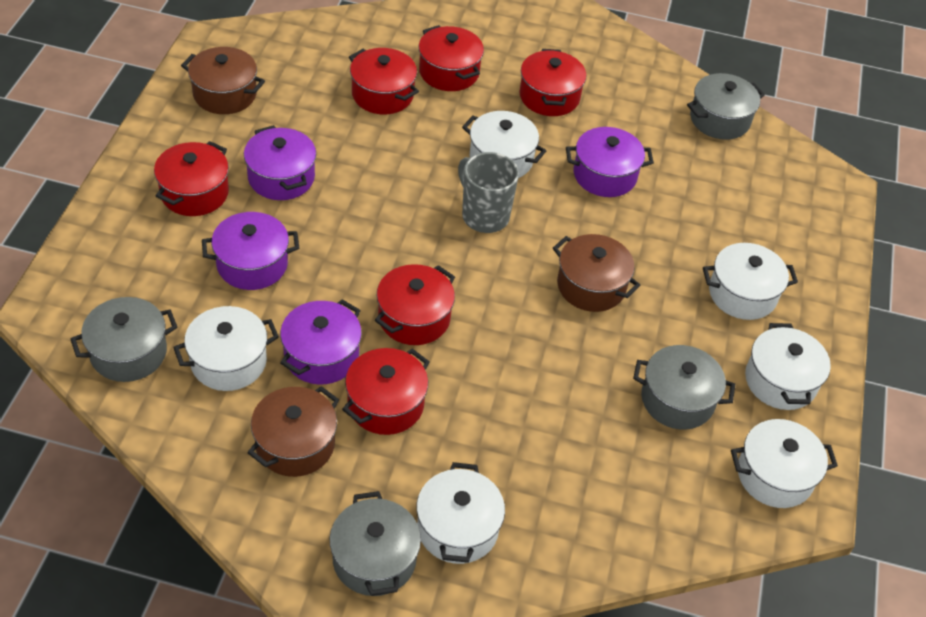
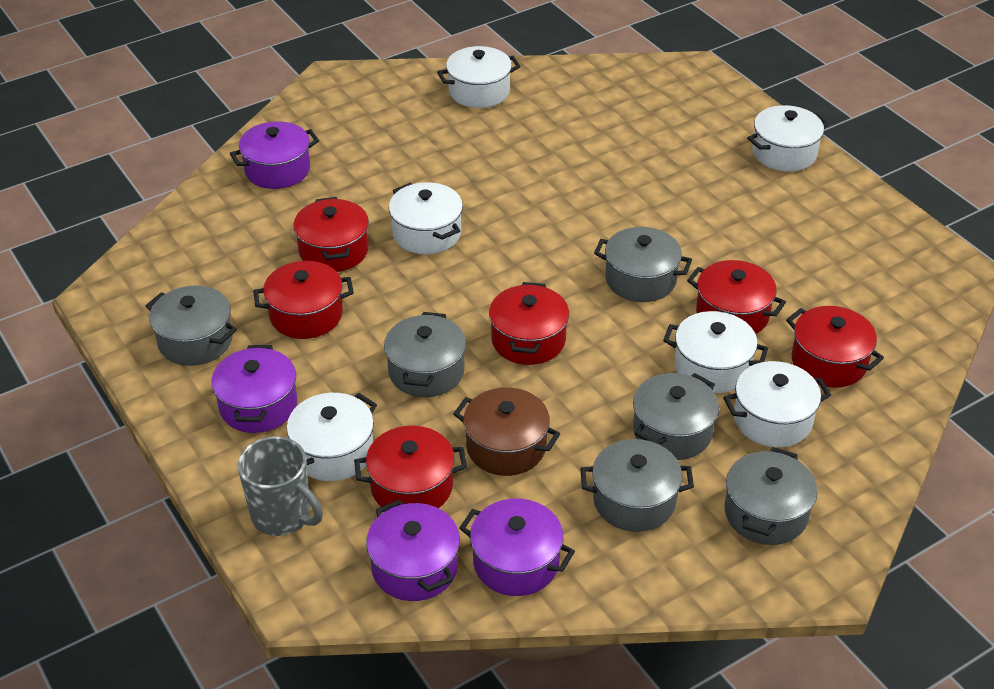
brown pot: 3 -> 1
grey pot: 4 -> 6

